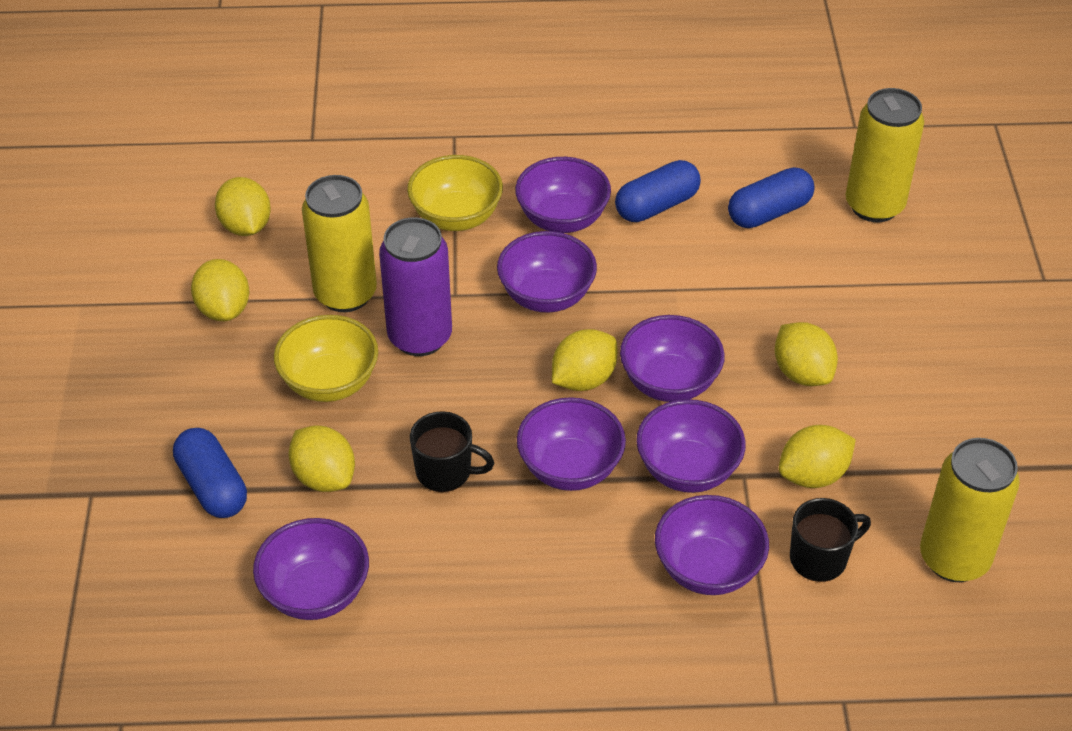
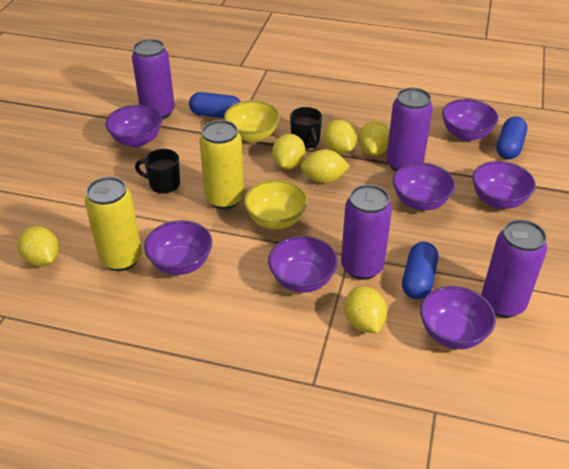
purple can: 1 -> 4
yellow can: 3 -> 2

